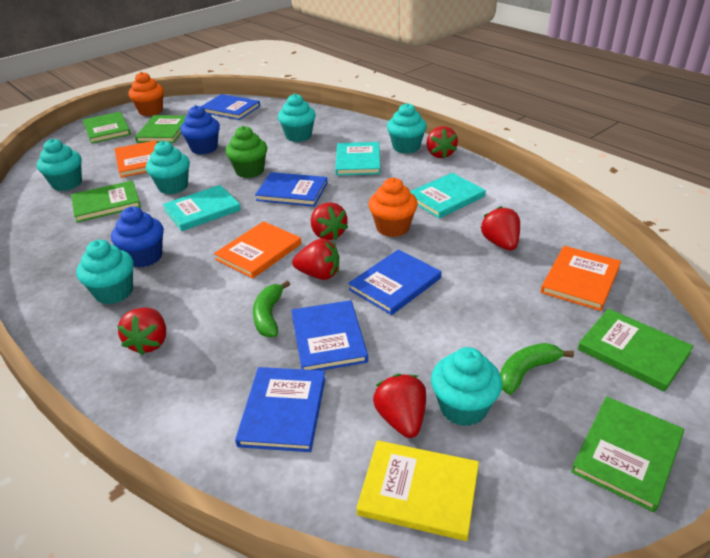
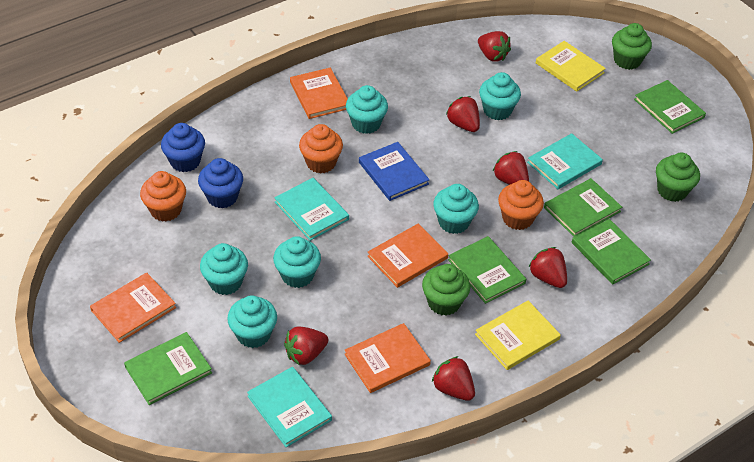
blue book: 5 -> 1
green banana: 2 -> 0
green cupcake: 1 -> 3
orange book: 3 -> 4
orange cupcake: 2 -> 3
yellow book: 1 -> 2

